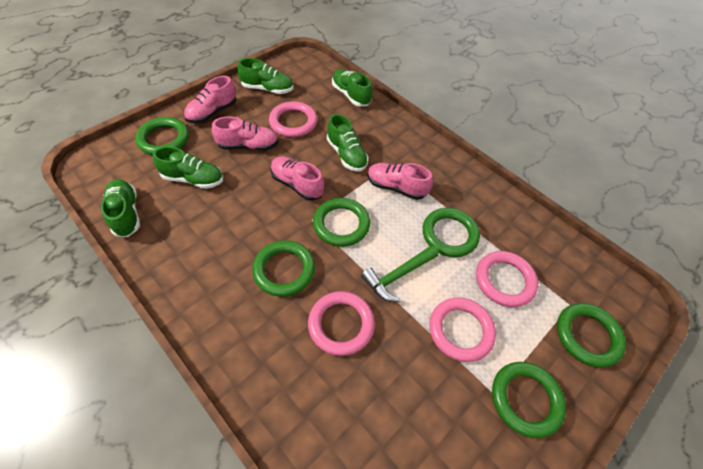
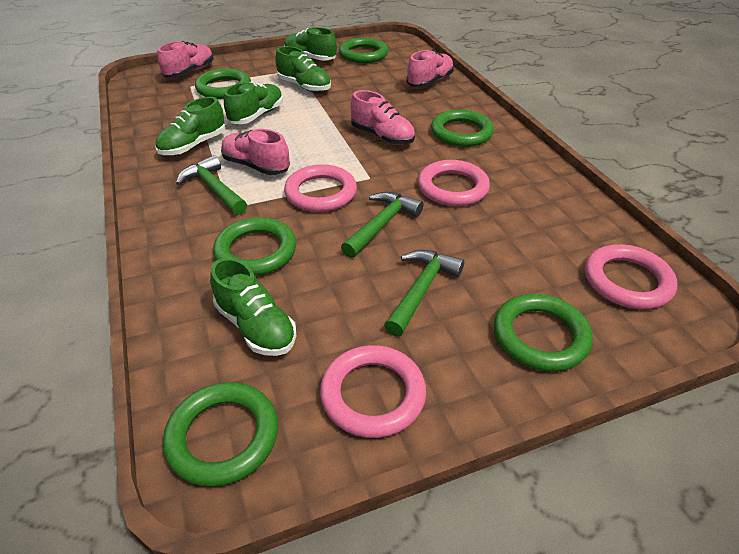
green hammer: 1 -> 3

